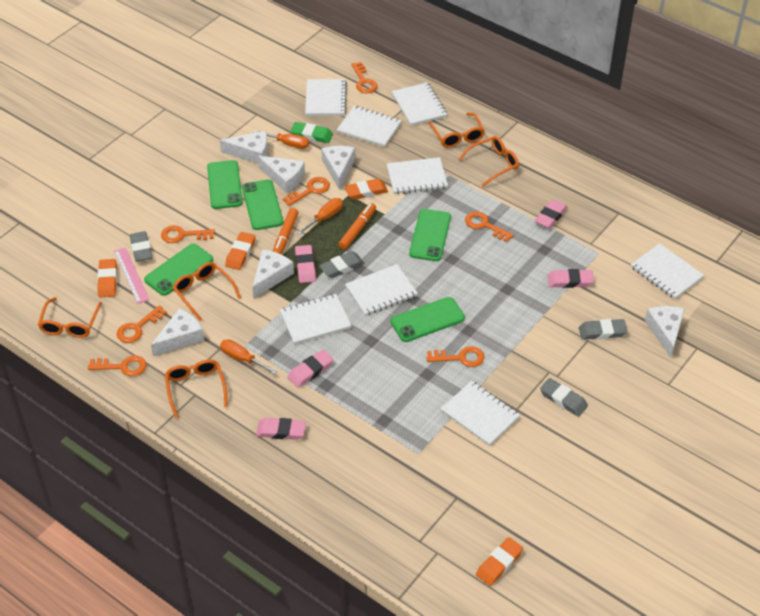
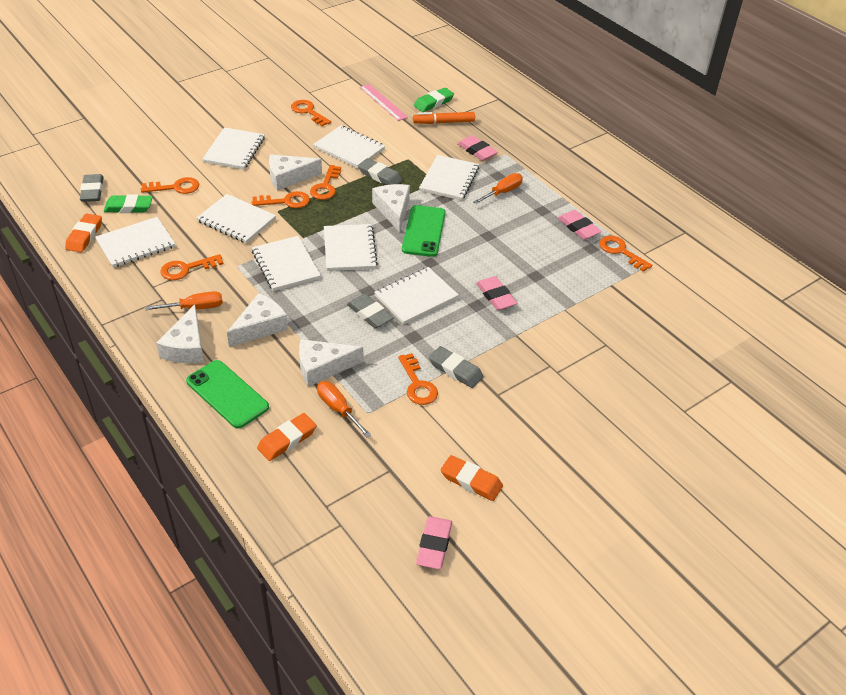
green eraser: 1 -> 2
green phone: 5 -> 2
orange eraser: 4 -> 3
orange glasses: 5 -> 0
orange marker: 2 -> 1
pink eraser: 5 -> 4
white cheese: 6 -> 5

